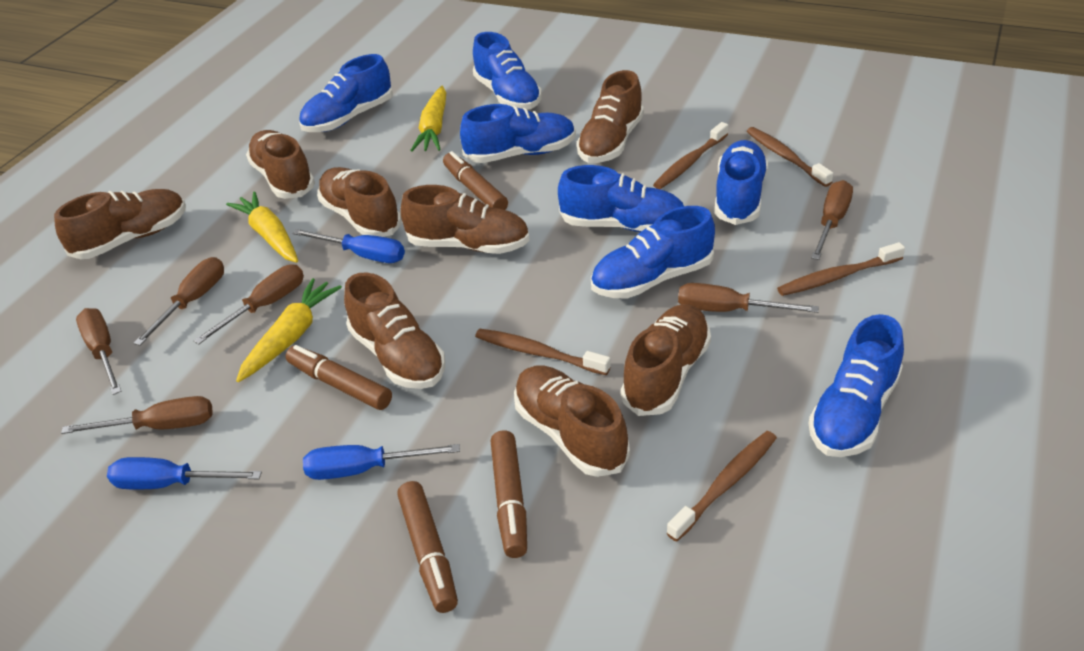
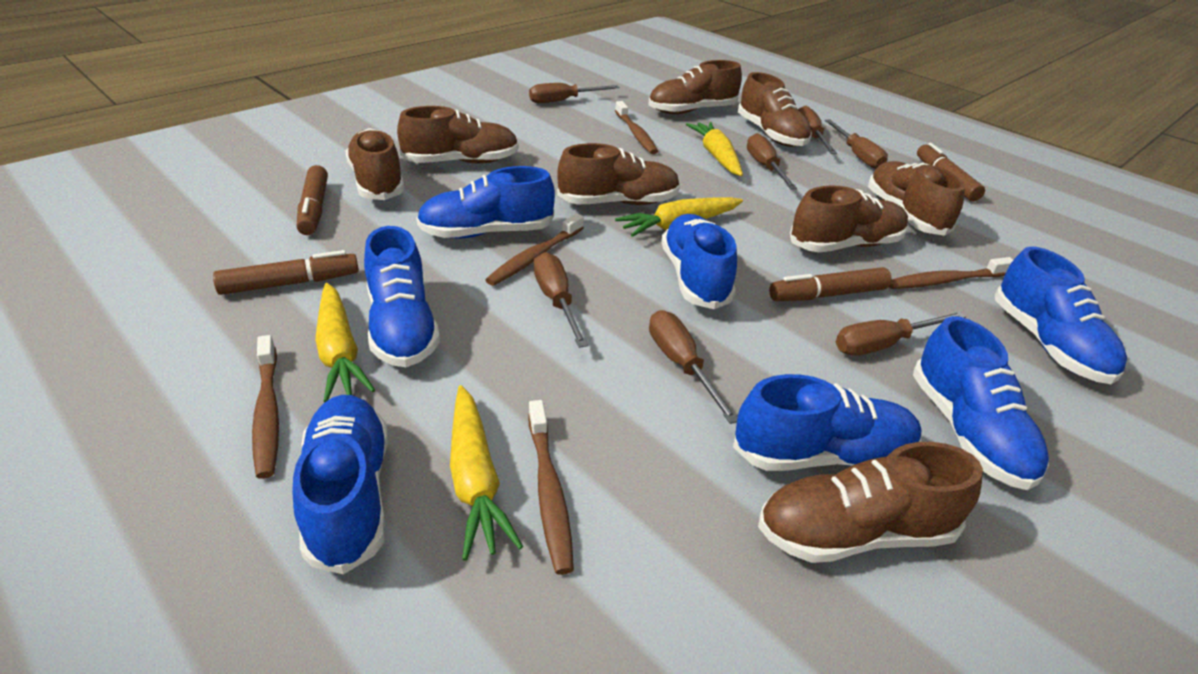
blue screwdriver: 3 -> 0
brown screwdriver: 6 -> 7
yellow carrot: 3 -> 4

